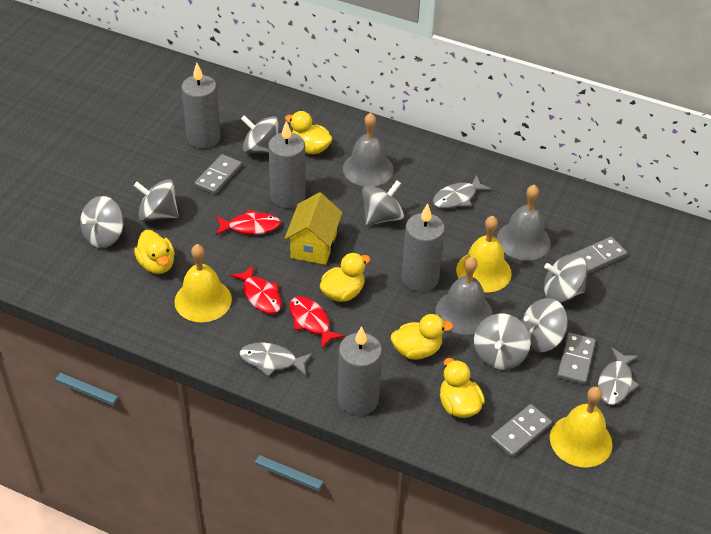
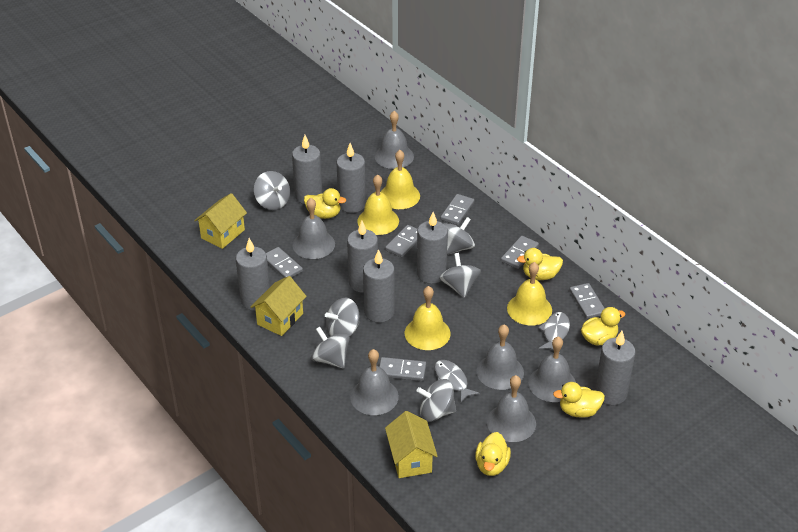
grey bell: 3 -> 6
grey candle: 4 -> 7
grey domino: 4 -> 6
grey fish: 3 -> 2
grey spinning top: 7 -> 6
red fish: 3 -> 0
yellow bell: 3 -> 4
yellow house: 1 -> 3

